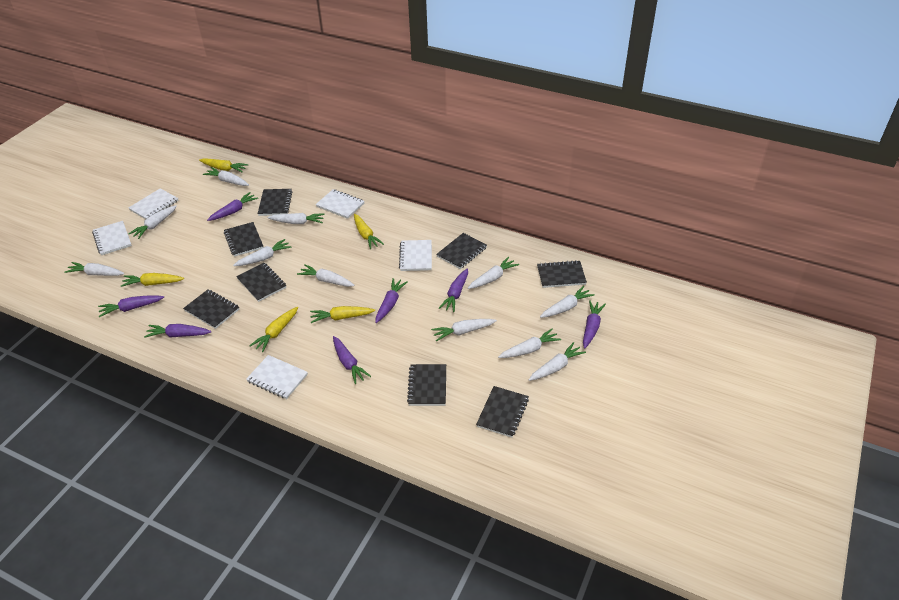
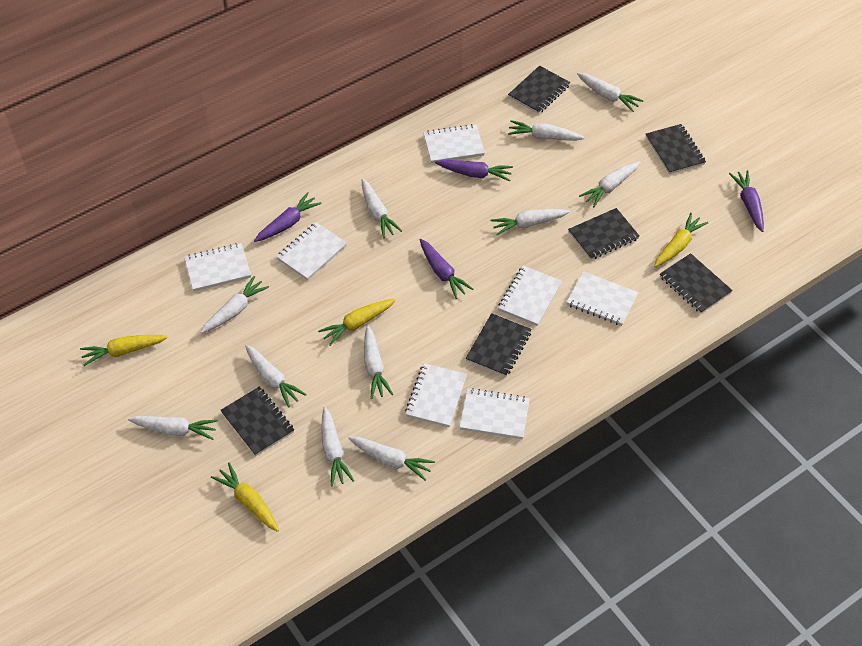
black notebook: 8 -> 6
purple carrot: 7 -> 4
white notebook: 5 -> 7
yellow carrot: 5 -> 4

